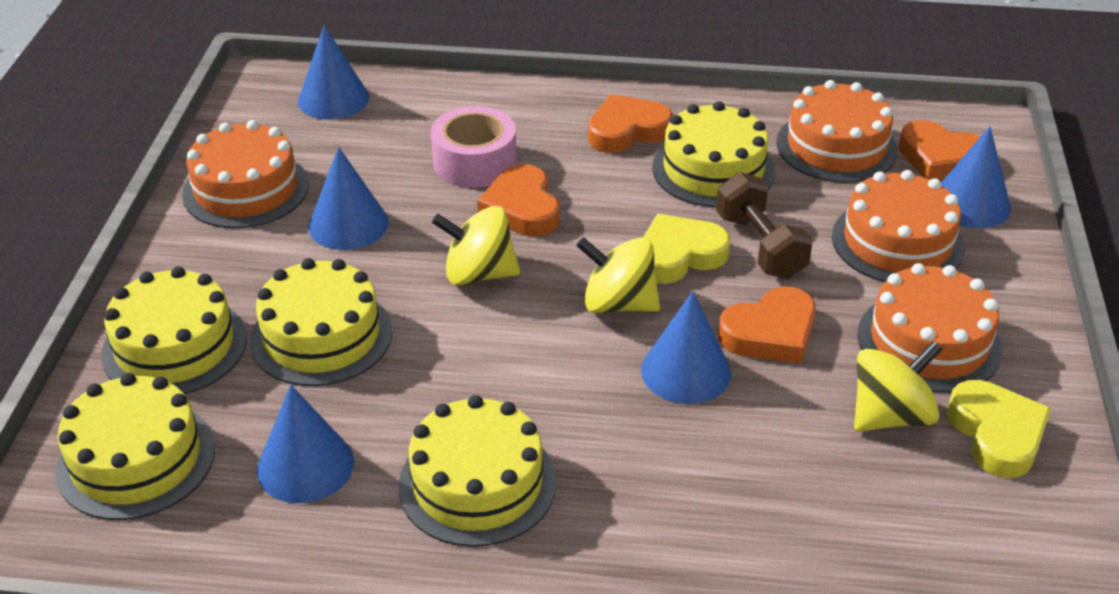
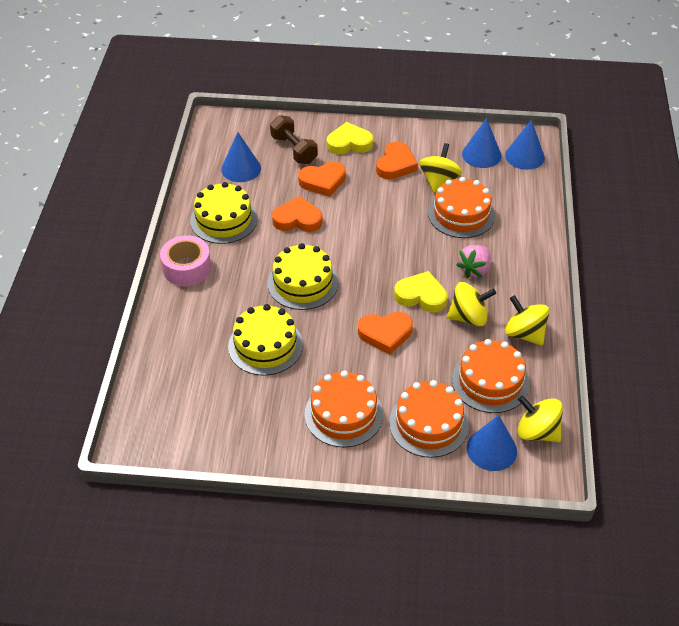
blue cone: 5 -> 4
pink strawberry: 0 -> 1
yellow cake: 5 -> 3
yellow spinning top: 3 -> 4

